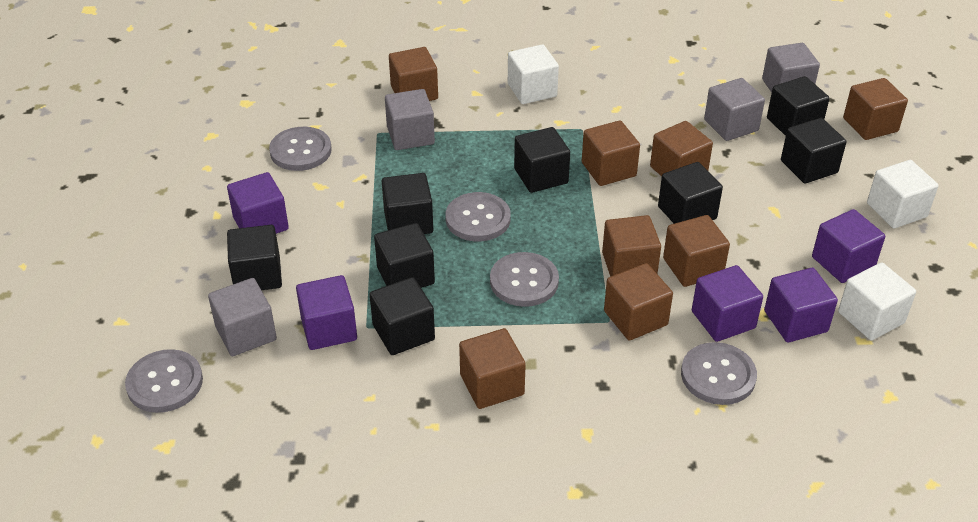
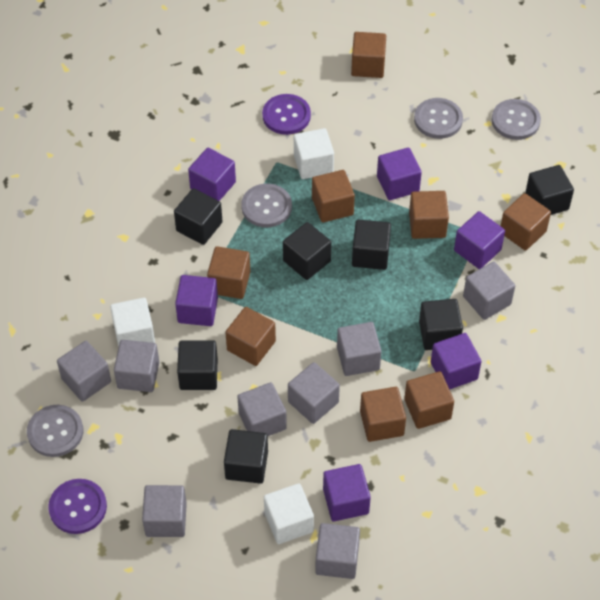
black cube: 8 -> 7
grey button: 5 -> 4
grey cube: 4 -> 8
purple button: 0 -> 2
purple cube: 5 -> 6

